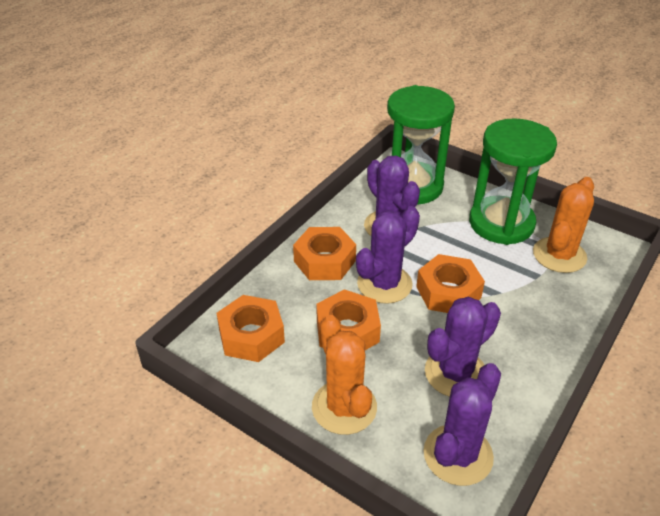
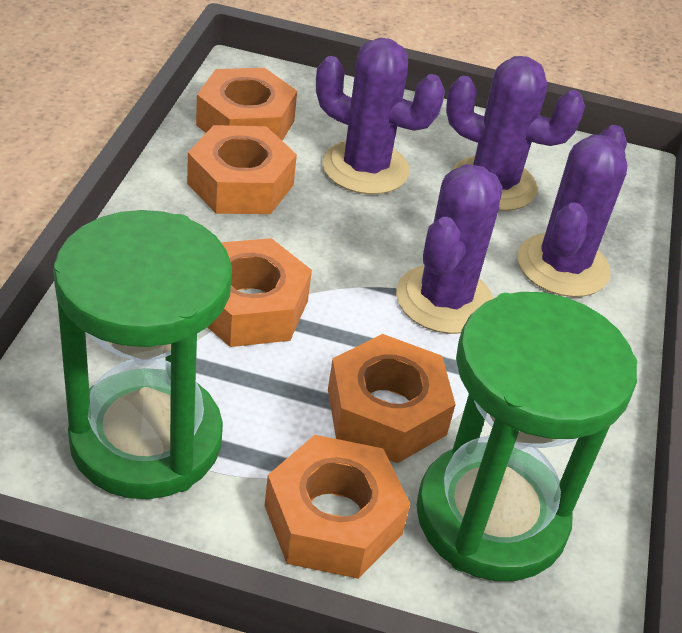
orange cactus: 2 -> 0
orange nut: 4 -> 5

